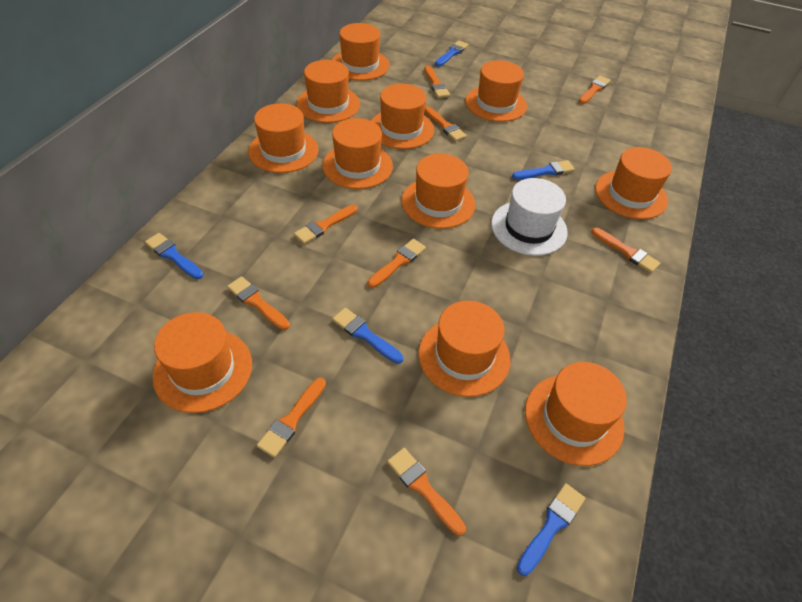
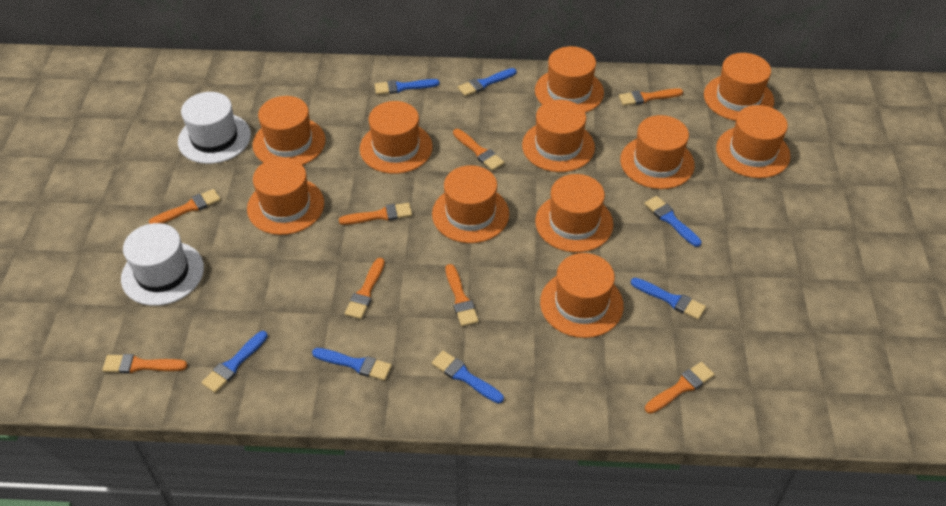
blue brush: 5 -> 7
orange brush: 9 -> 8
white hat: 1 -> 2

